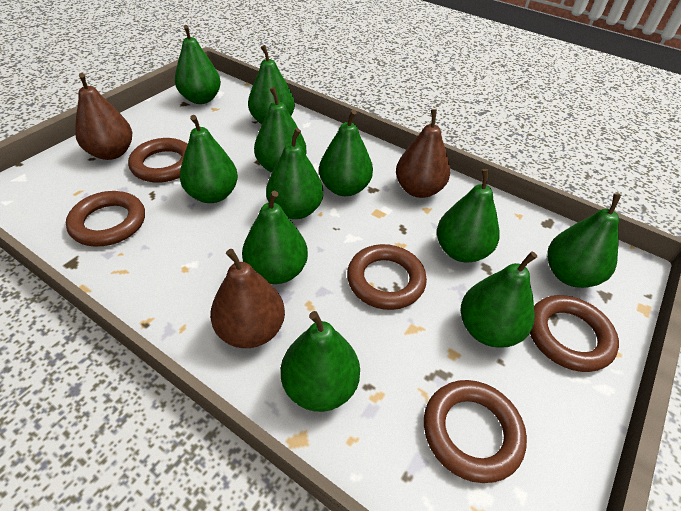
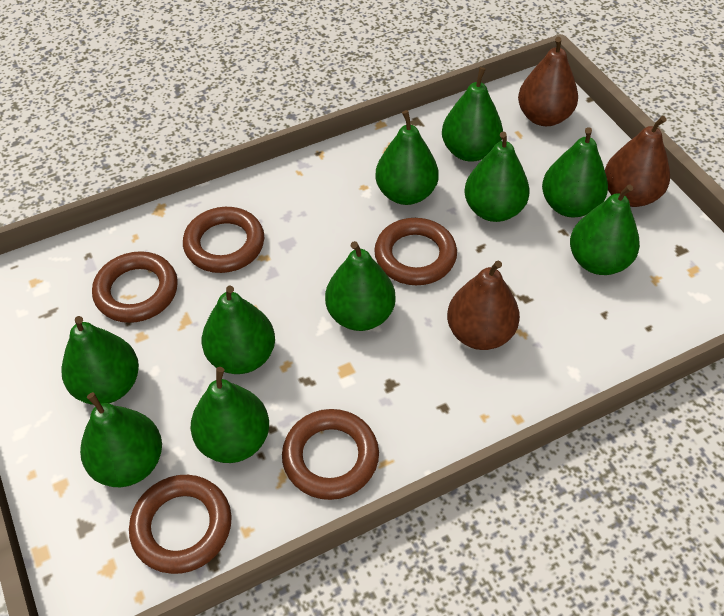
green pear: 11 -> 10

